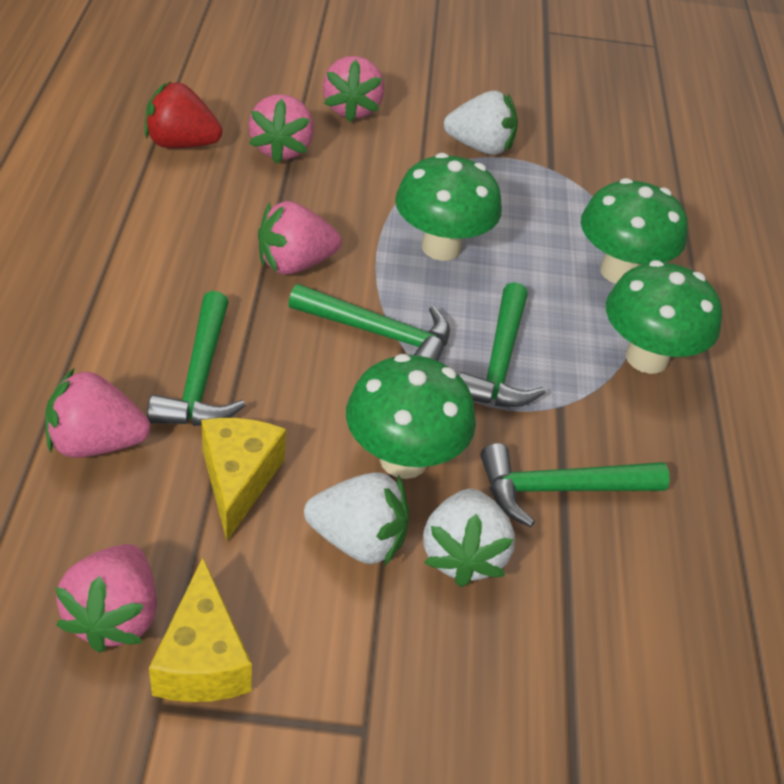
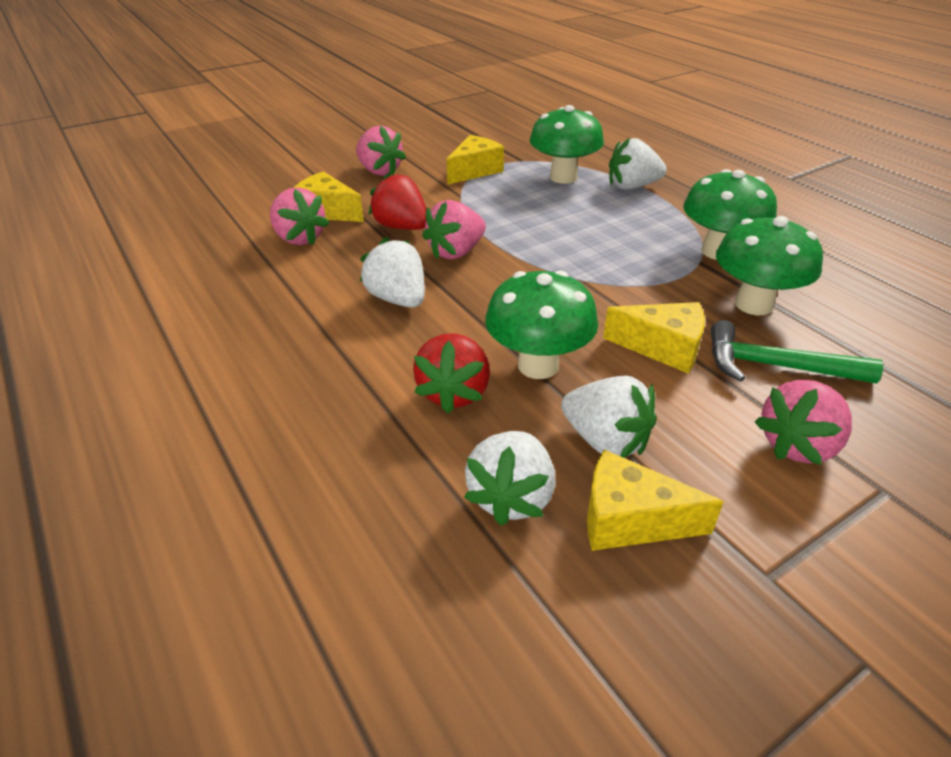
green hammer: 4 -> 1
pink strawberry: 5 -> 4
red strawberry: 1 -> 2
white strawberry: 3 -> 4
yellow cheese: 2 -> 4

